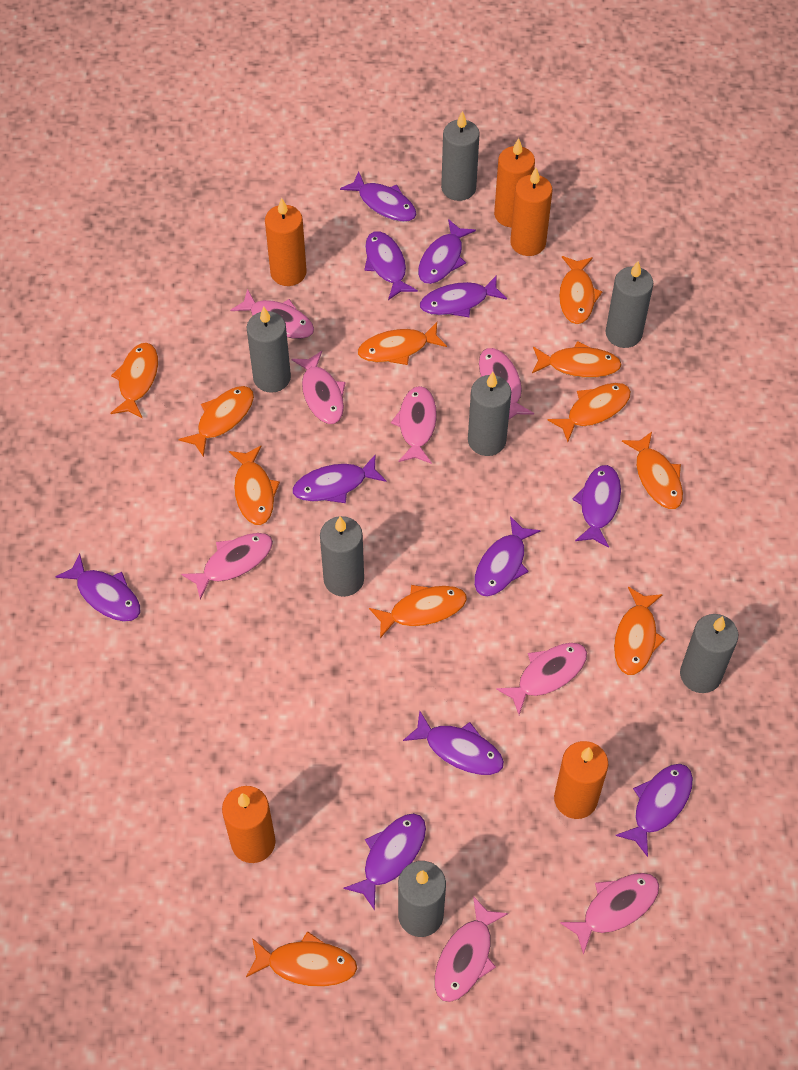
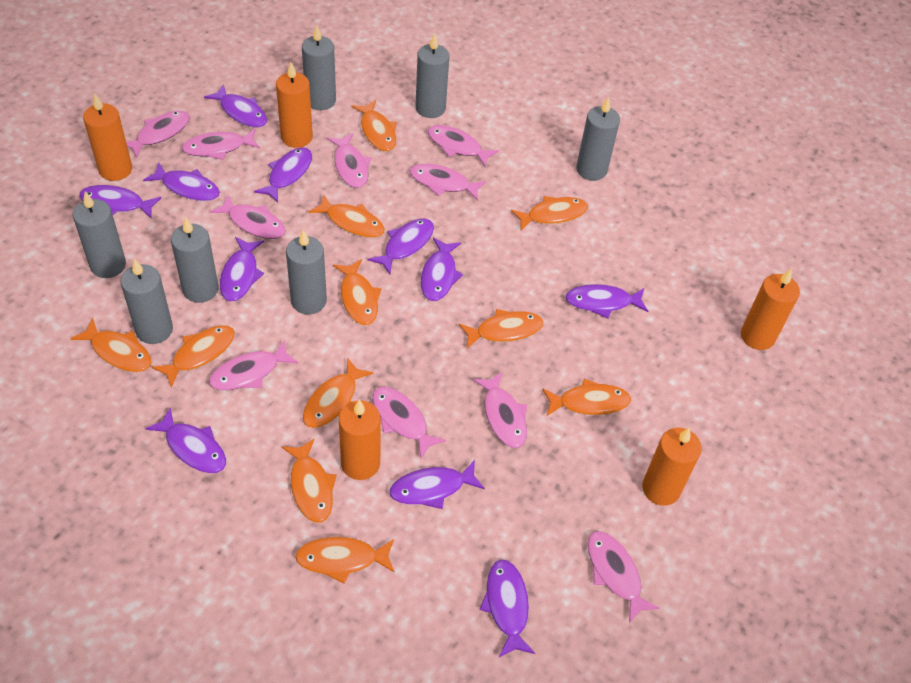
pink fish: 8 -> 10

